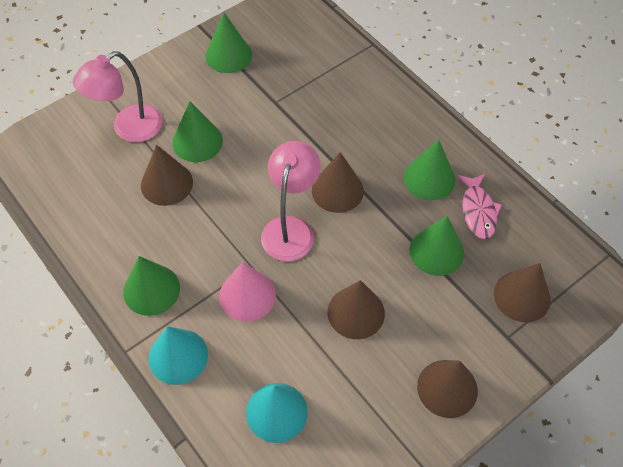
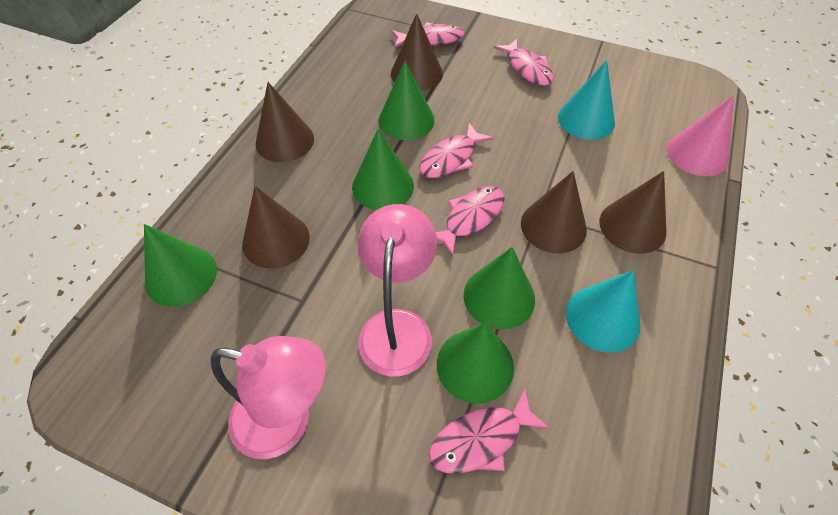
pink fish: 1 -> 5

